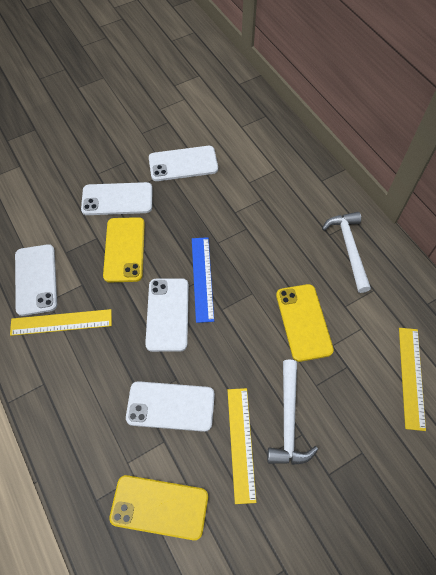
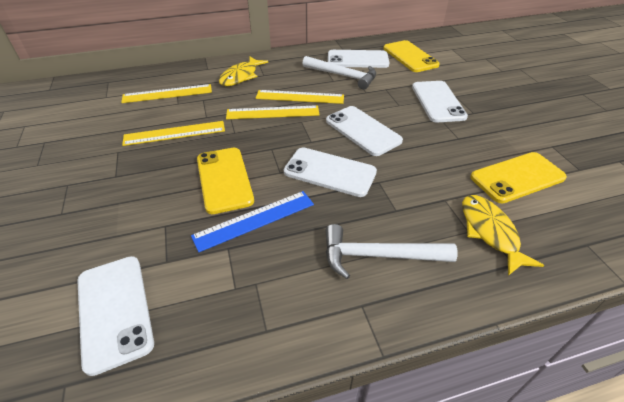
yellow fish: 0 -> 2
yellow ruler: 3 -> 4

